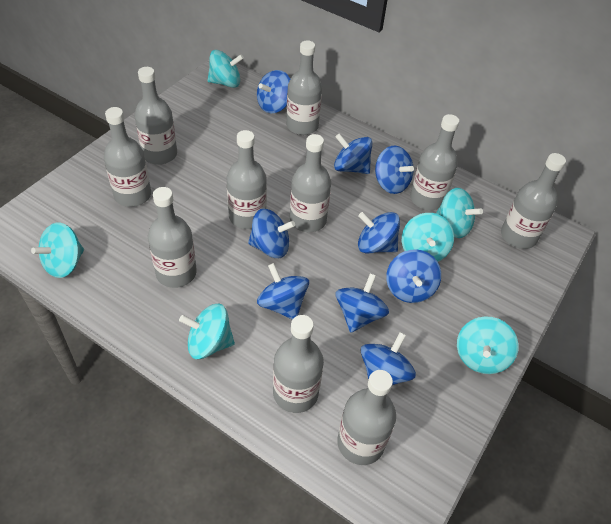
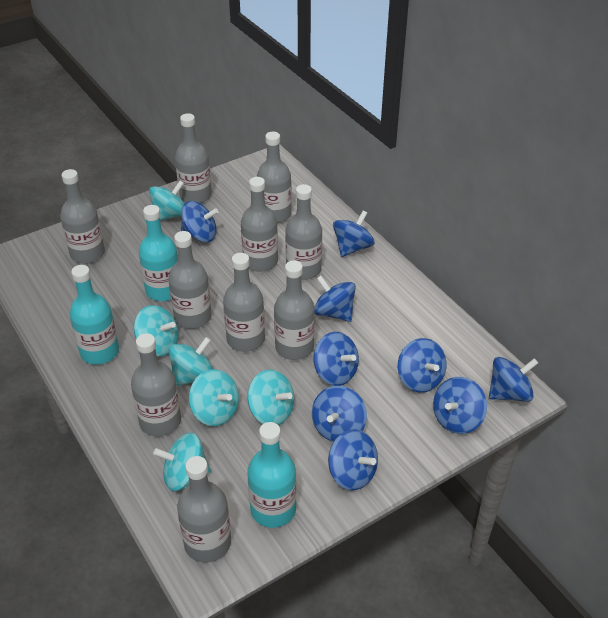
turquoise bottle: 0 -> 3

